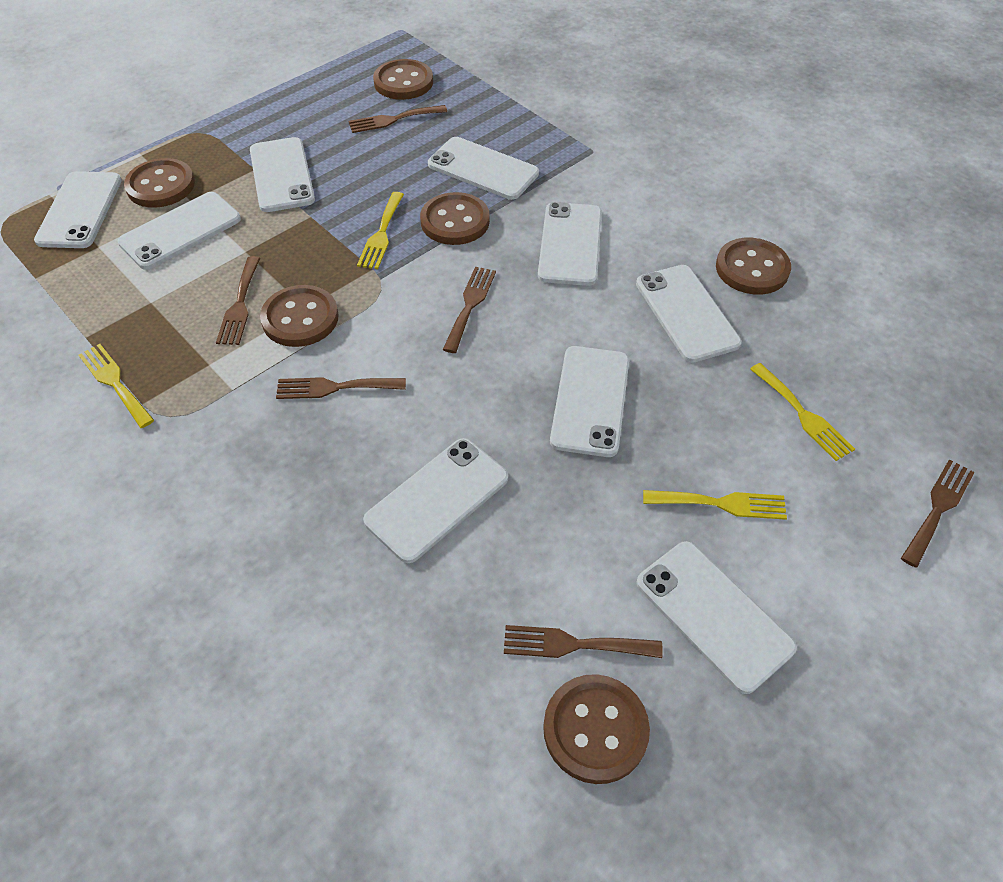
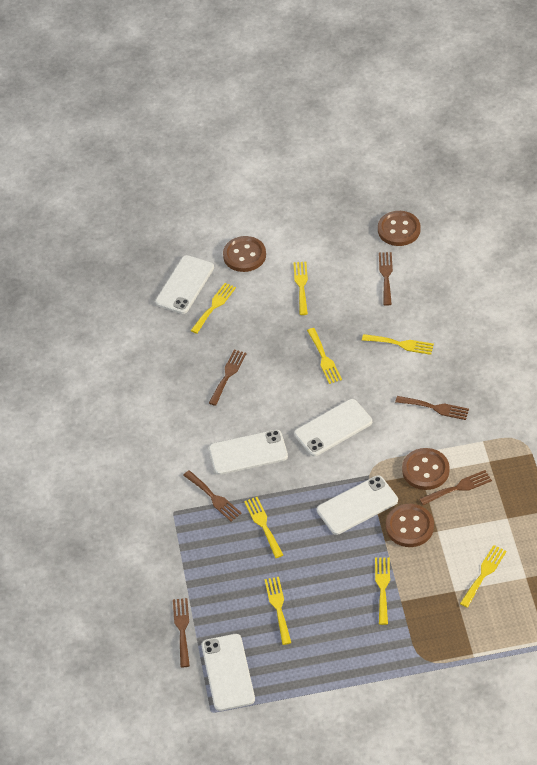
brown button: 6 -> 4
white phone: 9 -> 5
yellow fork: 4 -> 8

